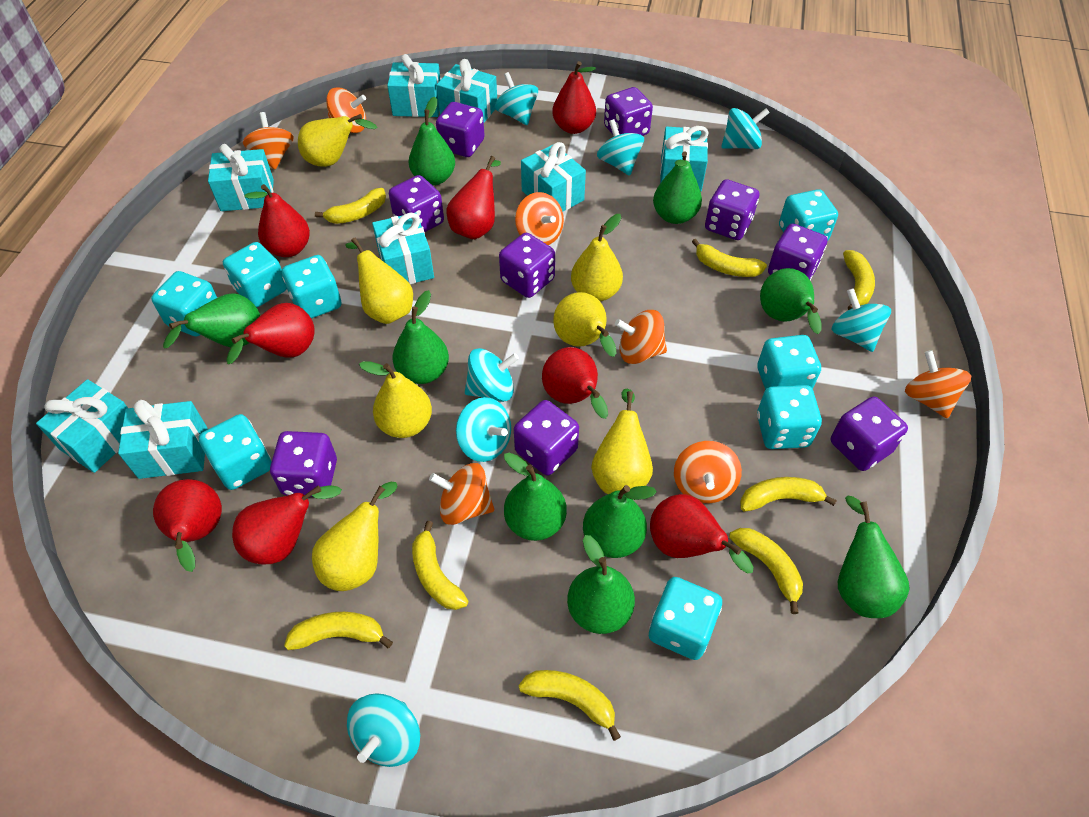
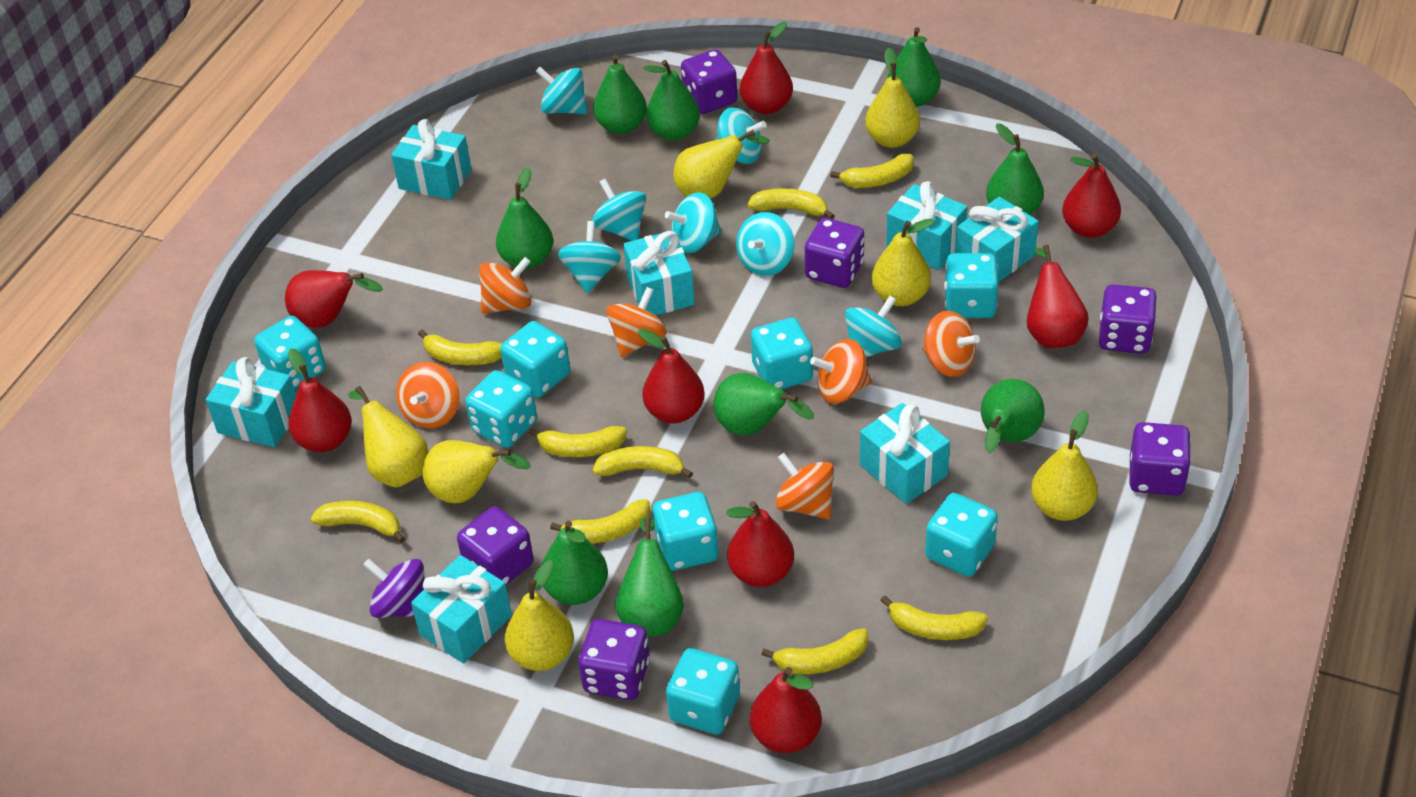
orange spinning top: 7 -> 6
purple dice: 9 -> 6
purple spinning top: 0 -> 1
turquoise gift: 8 -> 7
yellow banana: 8 -> 9

